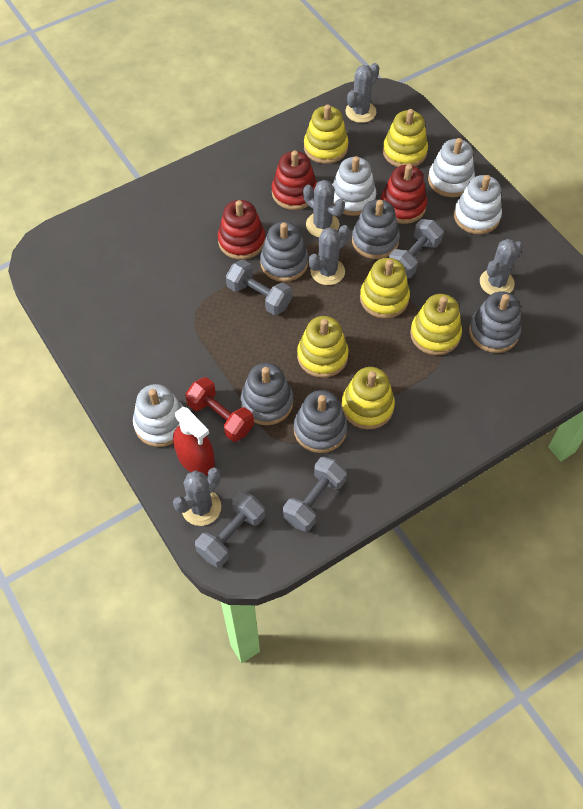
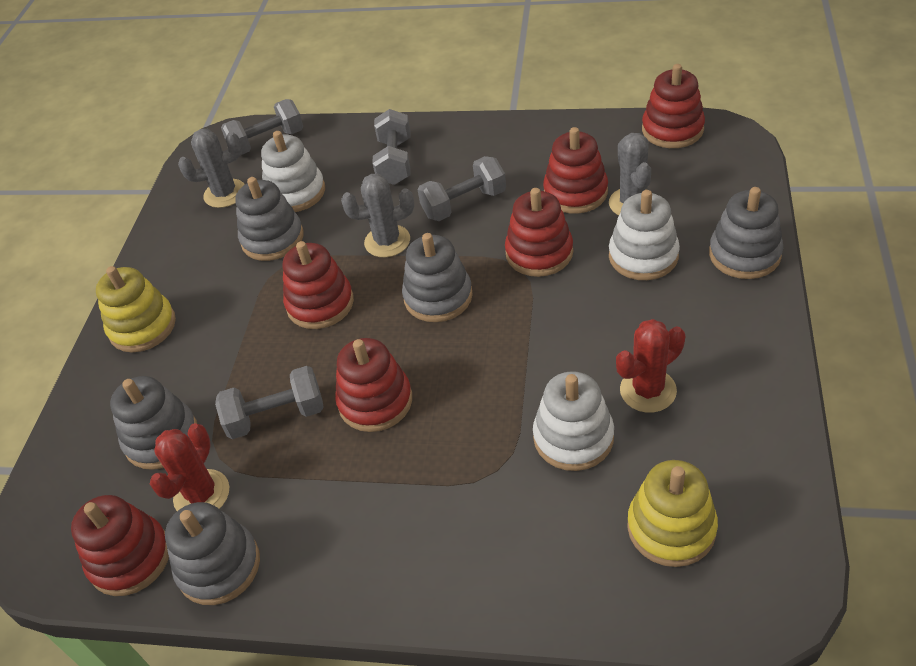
grey cactus: 5 -> 3
red cactus: 0 -> 2
red dumbbell: 1 -> 0
red spray bottle: 1 -> 0
red stacking toy: 3 -> 6
white stacking toy: 4 -> 3
yellow stacking toy: 6 -> 2

